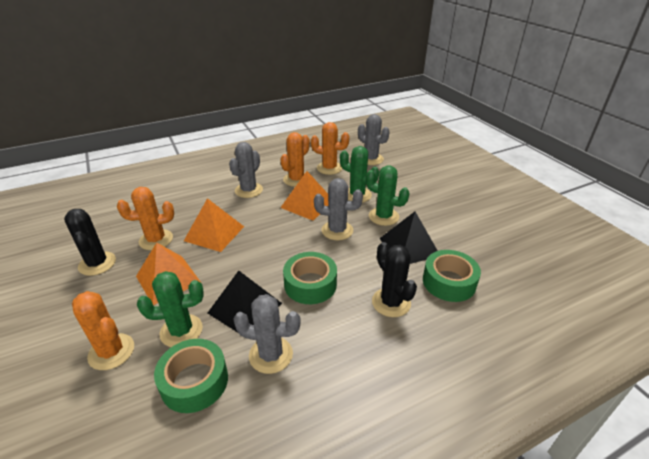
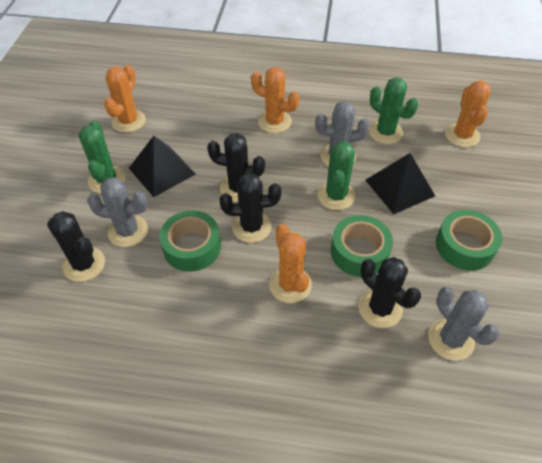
black cactus: 2 -> 4
grey cactus: 4 -> 3
orange pyramid: 3 -> 0

